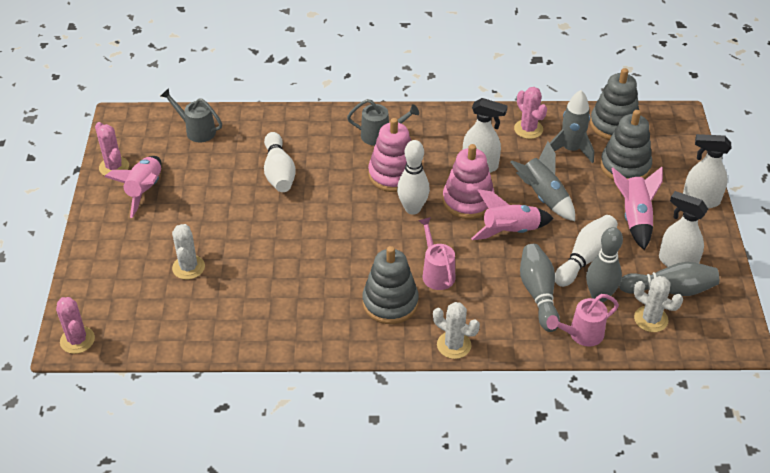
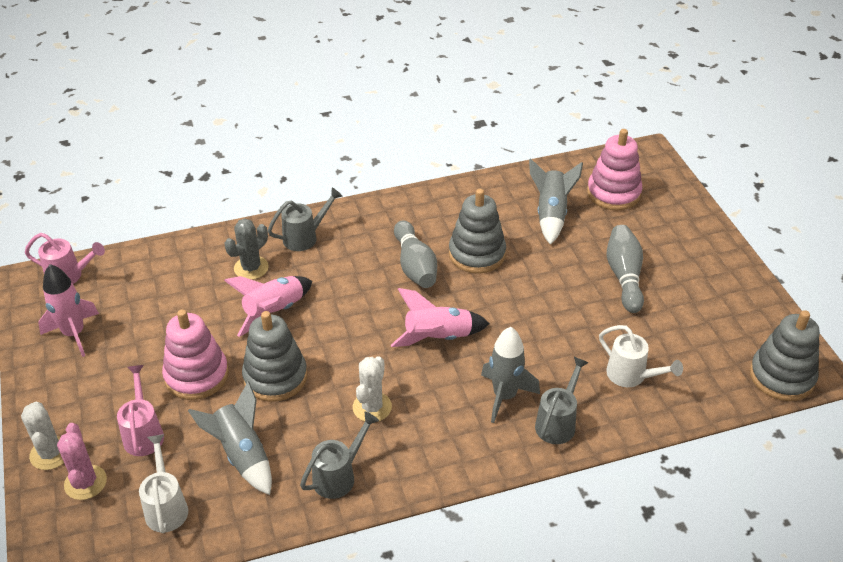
grey bowling pin: 3 -> 2
grey cactus: 0 -> 1
grey rocket: 2 -> 3
grey watering can: 2 -> 3
pink cactus: 3 -> 1
white bowling pin: 3 -> 0
white cactus: 3 -> 2
white spray bottle: 3 -> 0
white watering can: 0 -> 2

